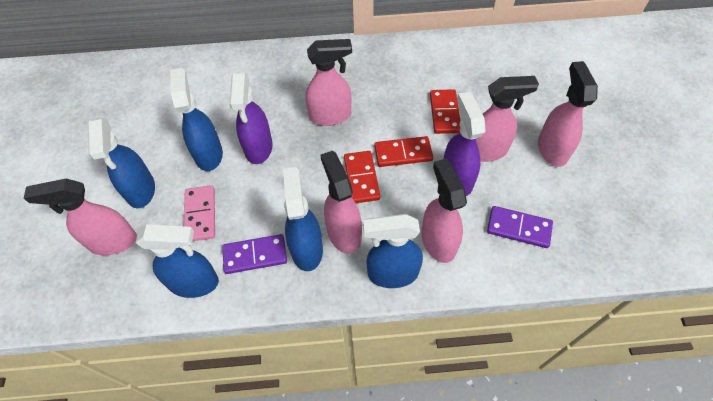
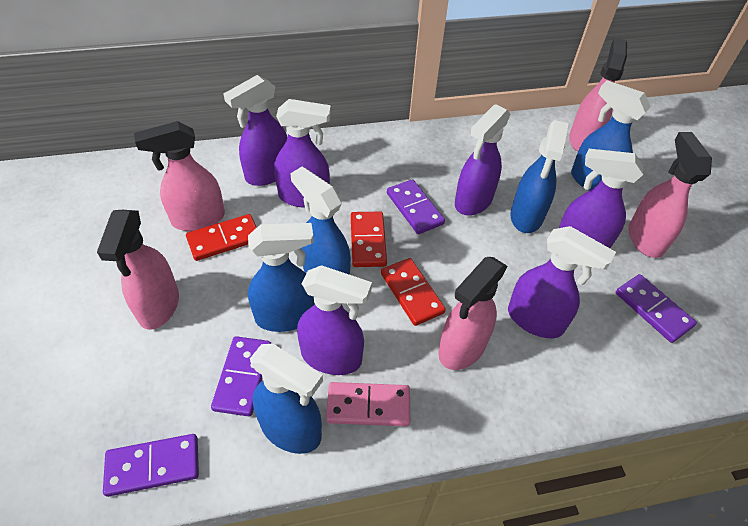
pink spray bottle: 6 -> 5
purple domino: 2 -> 4
purple spray bottle: 2 -> 6

